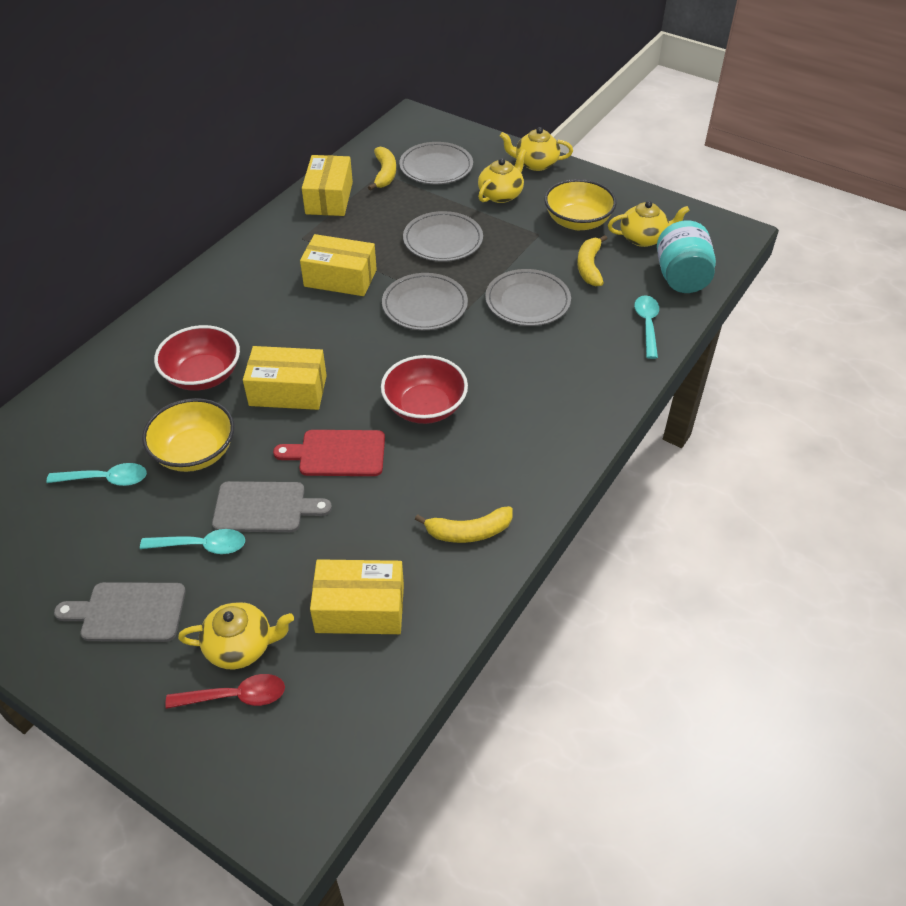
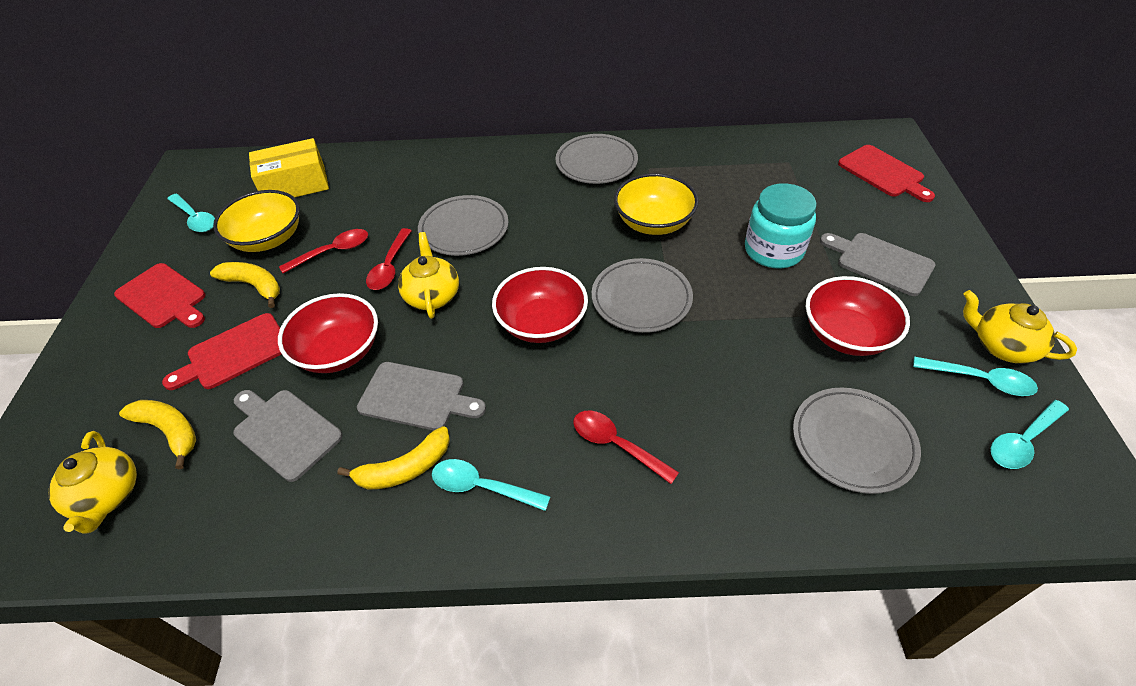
grey cutting board: 2 -> 3
red bowl: 2 -> 3
red cutting board: 1 -> 3
red spoon: 1 -> 3
turquoise spoon: 3 -> 4
yellow box: 4 -> 1
yellow teapot: 4 -> 3

